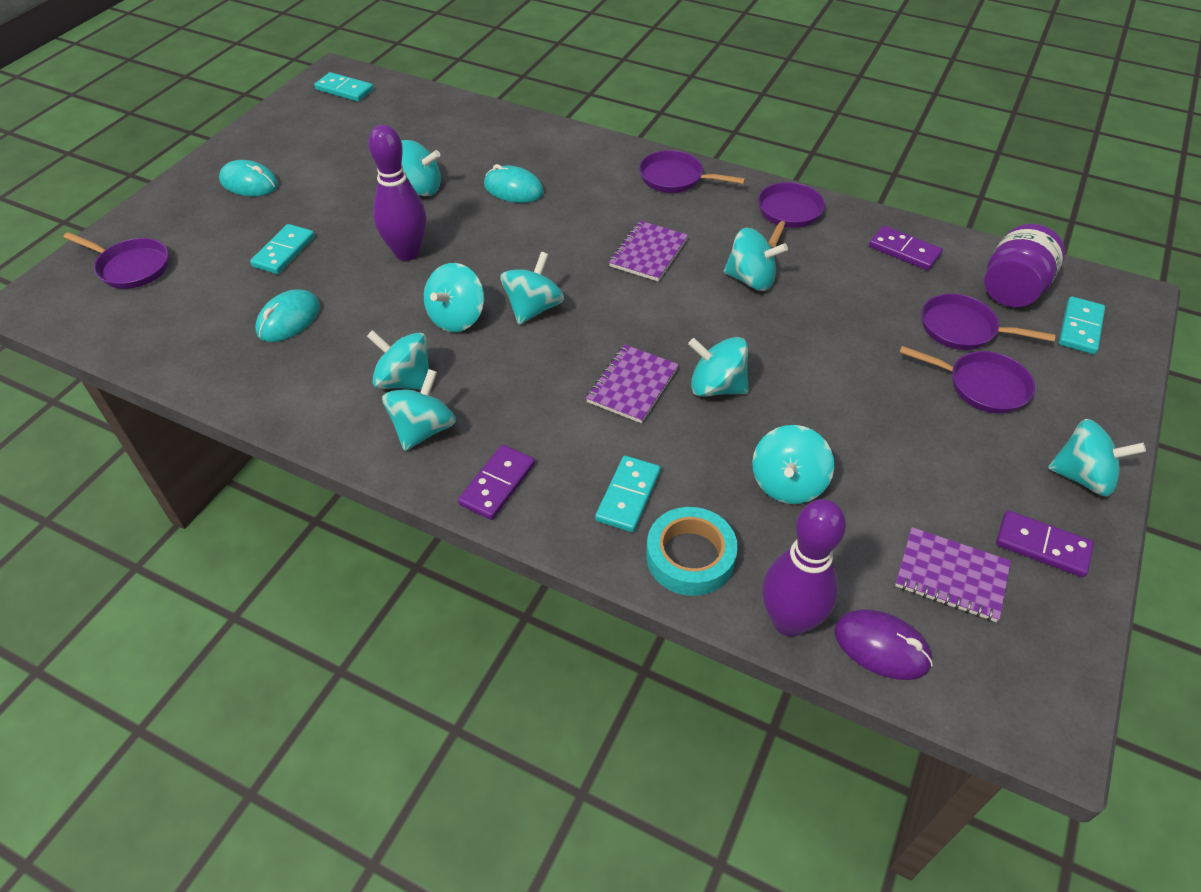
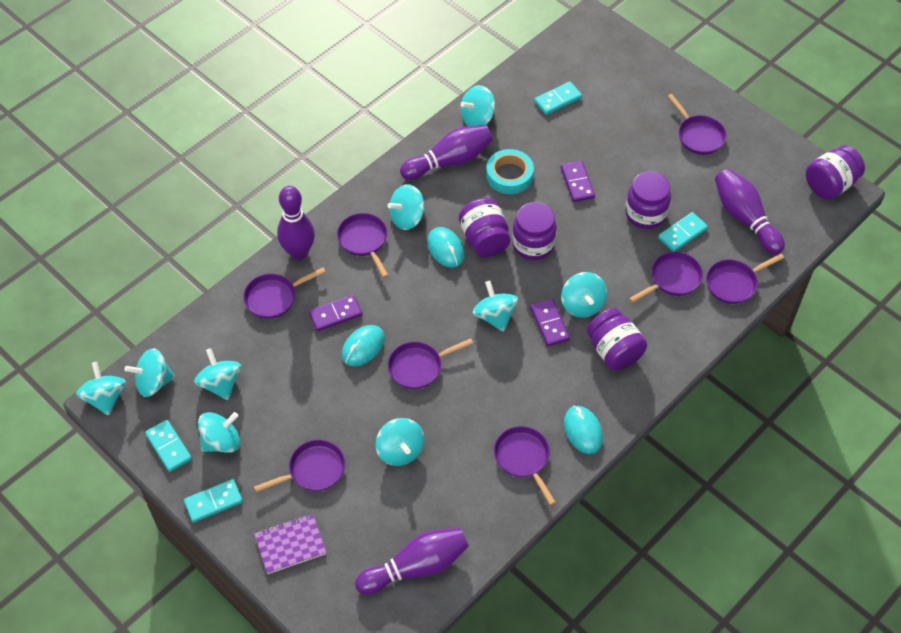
purple bowling pin: 2 -> 4
purple jar: 1 -> 5
purple mouse: 1 -> 0
purple notebook: 3 -> 1
purple pan: 5 -> 8

